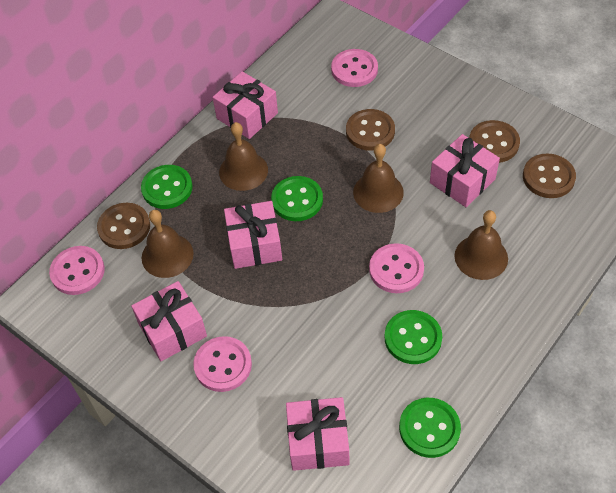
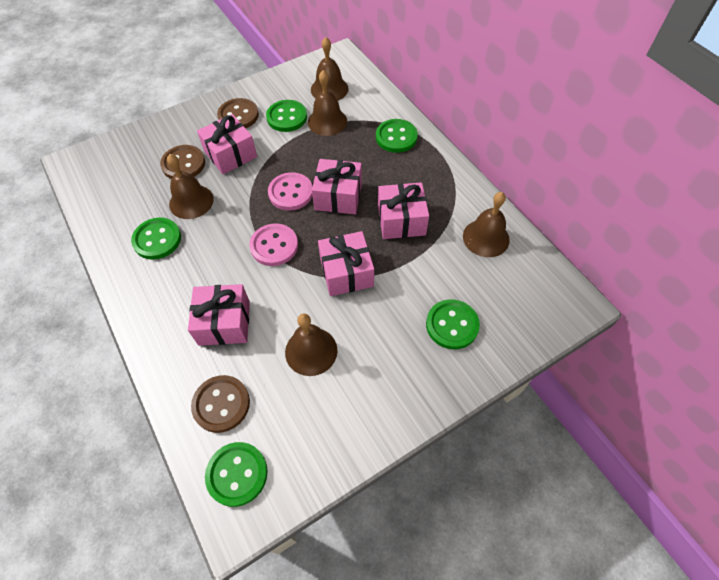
brown bell: 4 -> 5
brown button: 4 -> 3
green button: 4 -> 5
pink button: 4 -> 2

